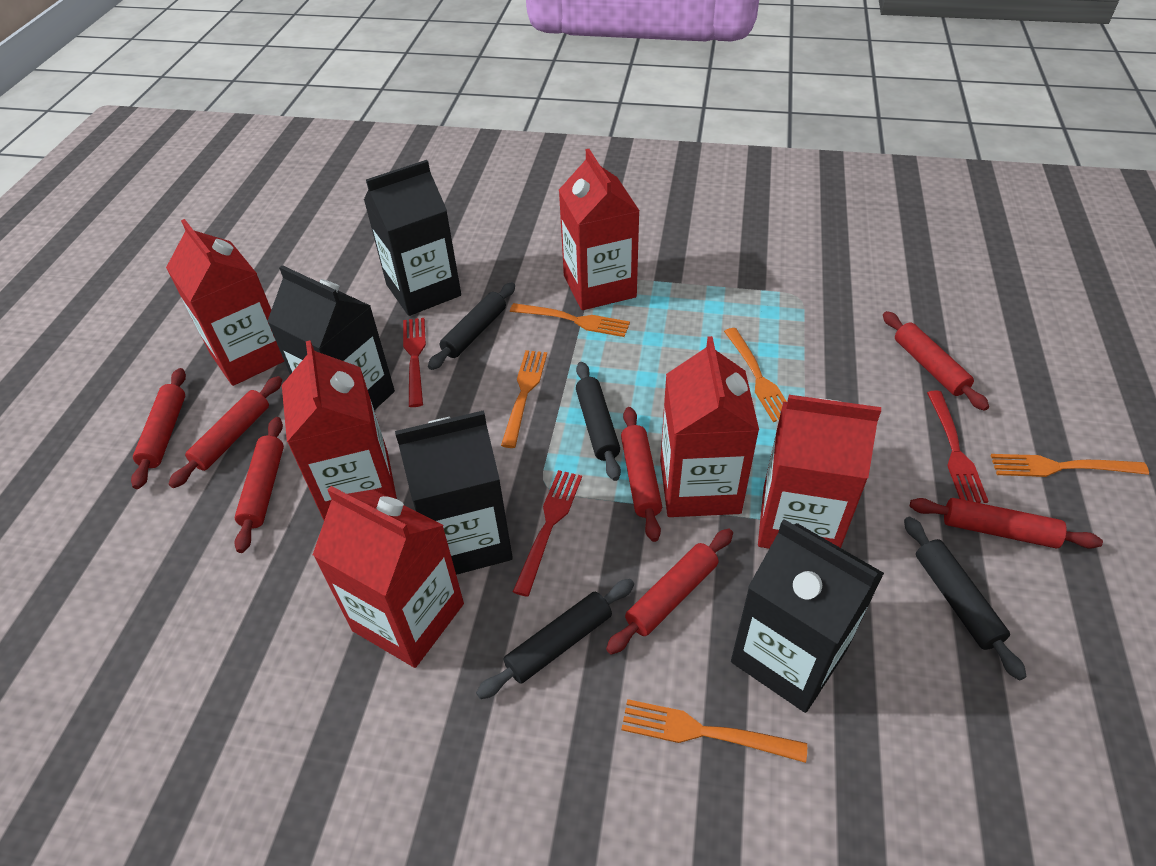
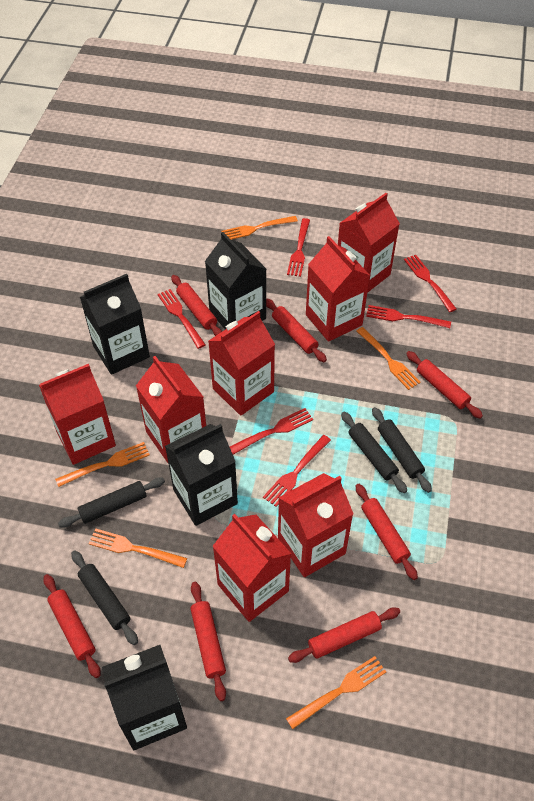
red carton: 6 -> 7
red fork: 3 -> 6

